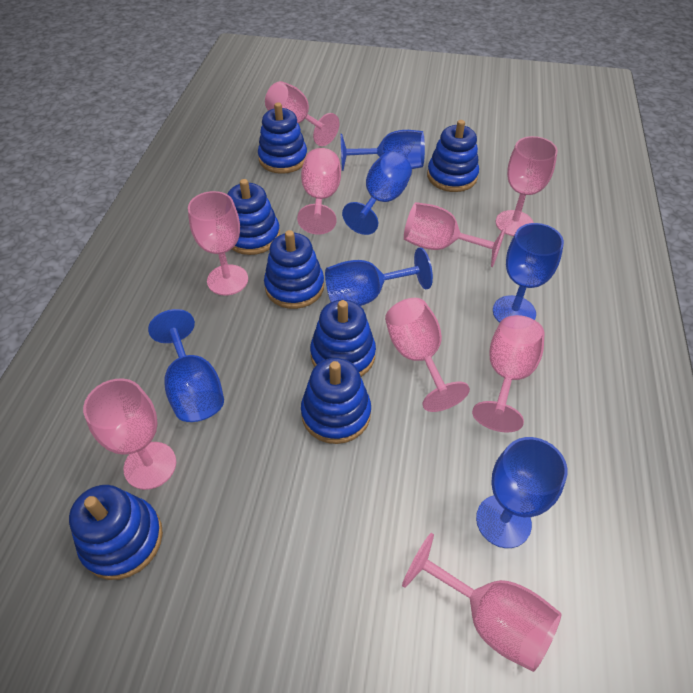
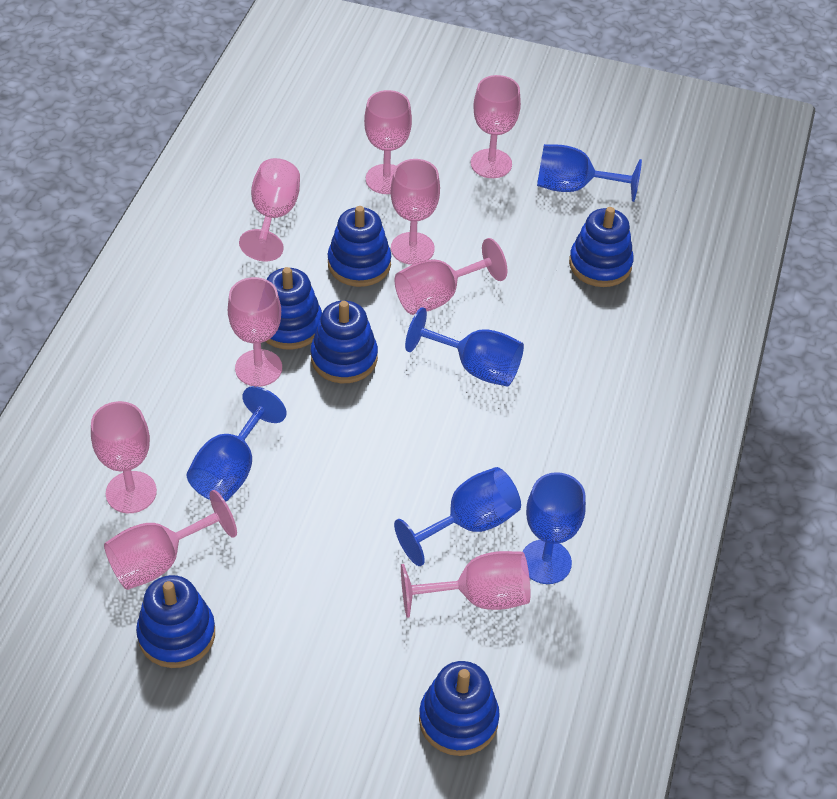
blue goblet: 6 -> 5
blue stacking toy: 7 -> 6

